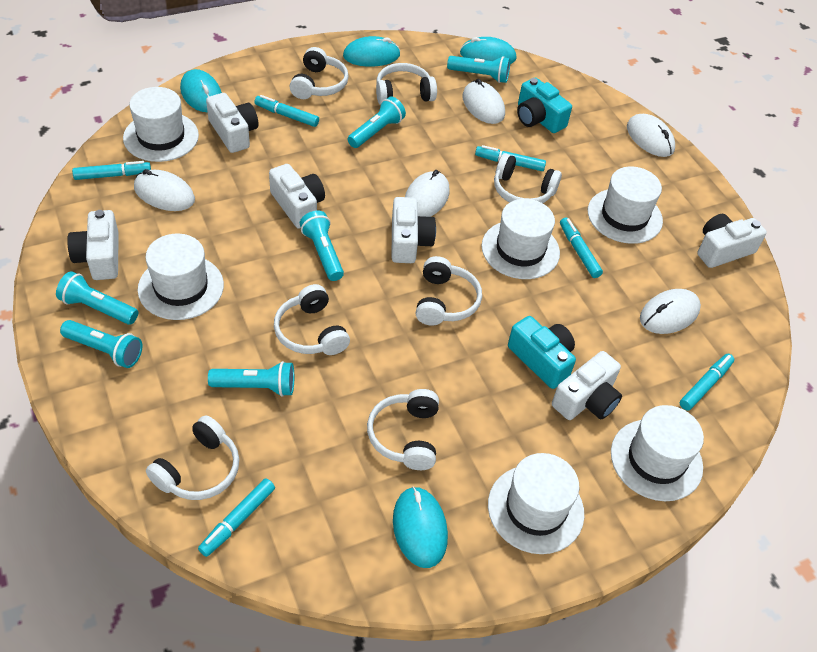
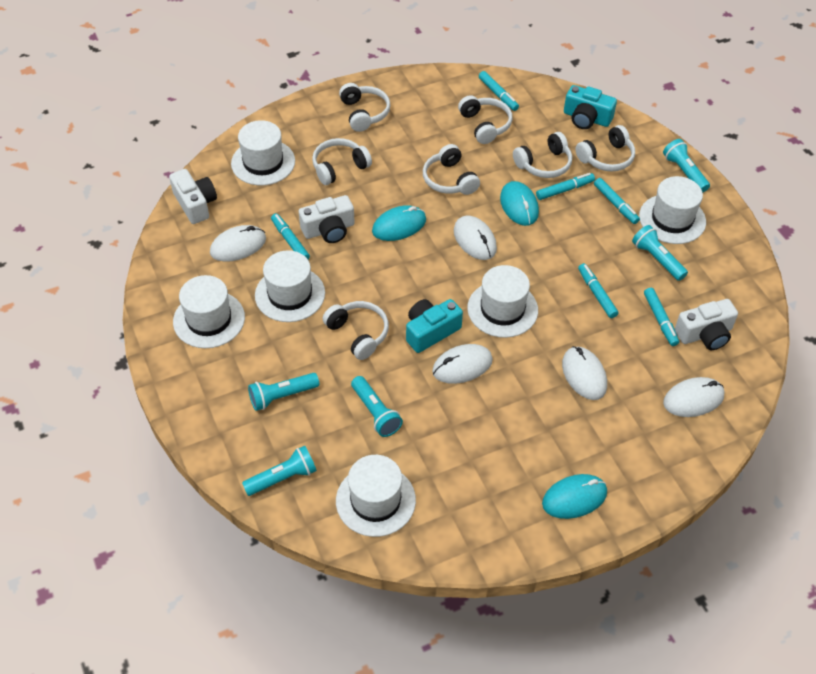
turquoise flashlight: 6 -> 5
turquoise mouse: 4 -> 3
white camera: 6 -> 3

